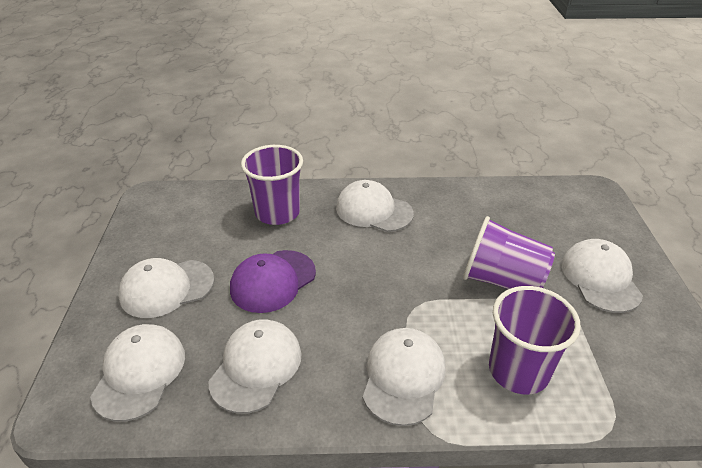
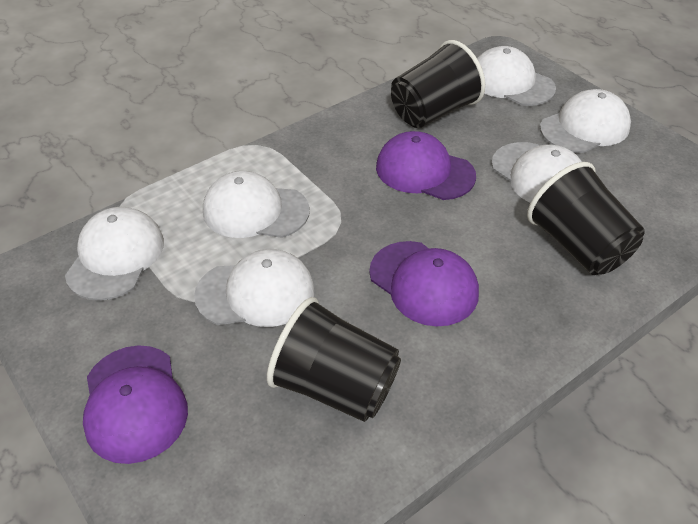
black cup: 0 -> 3
purple cap: 1 -> 3
purple cup: 3 -> 0

